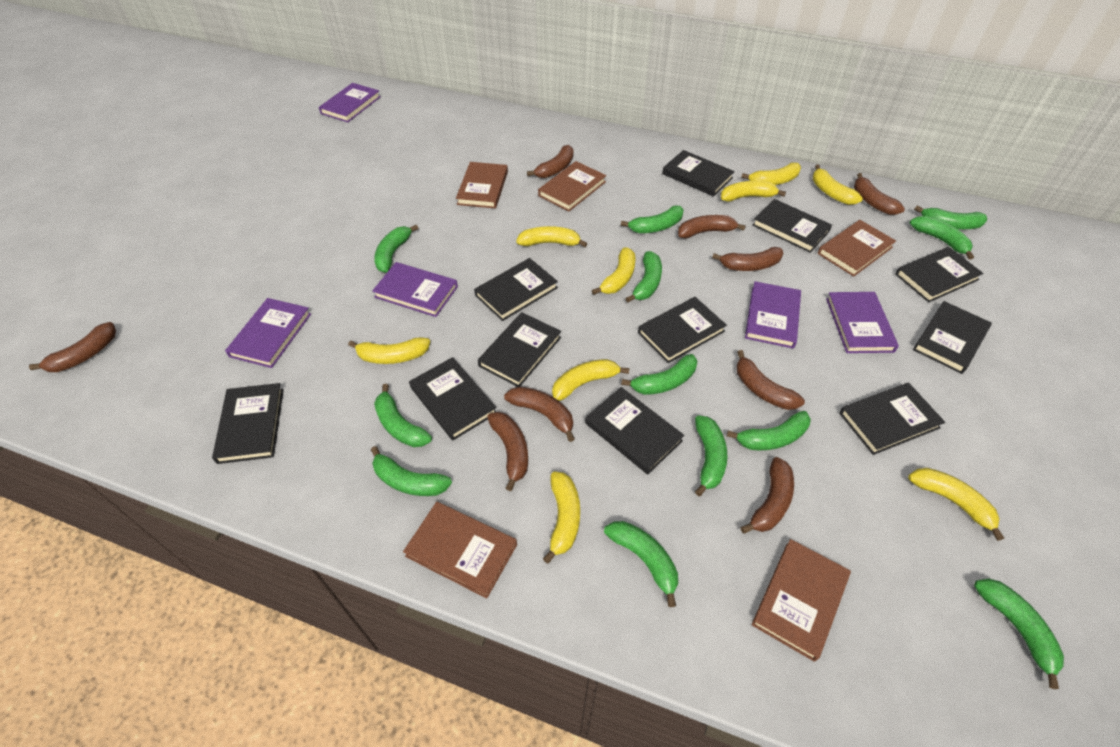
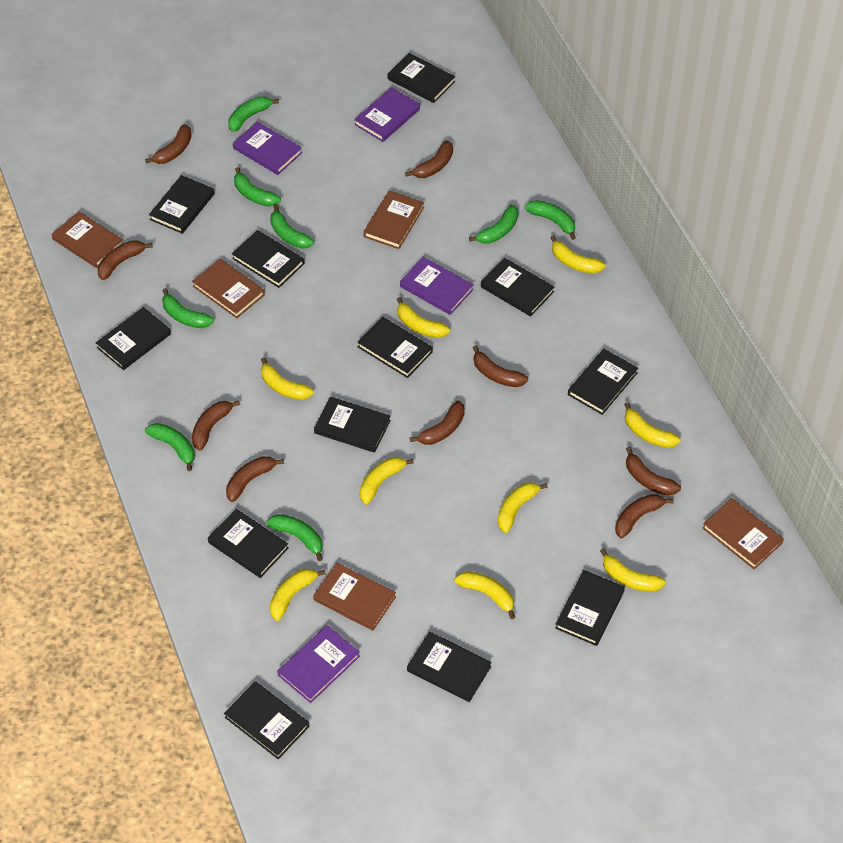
black book: 11 -> 12
green banana: 12 -> 8
purple book: 5 -> 4

